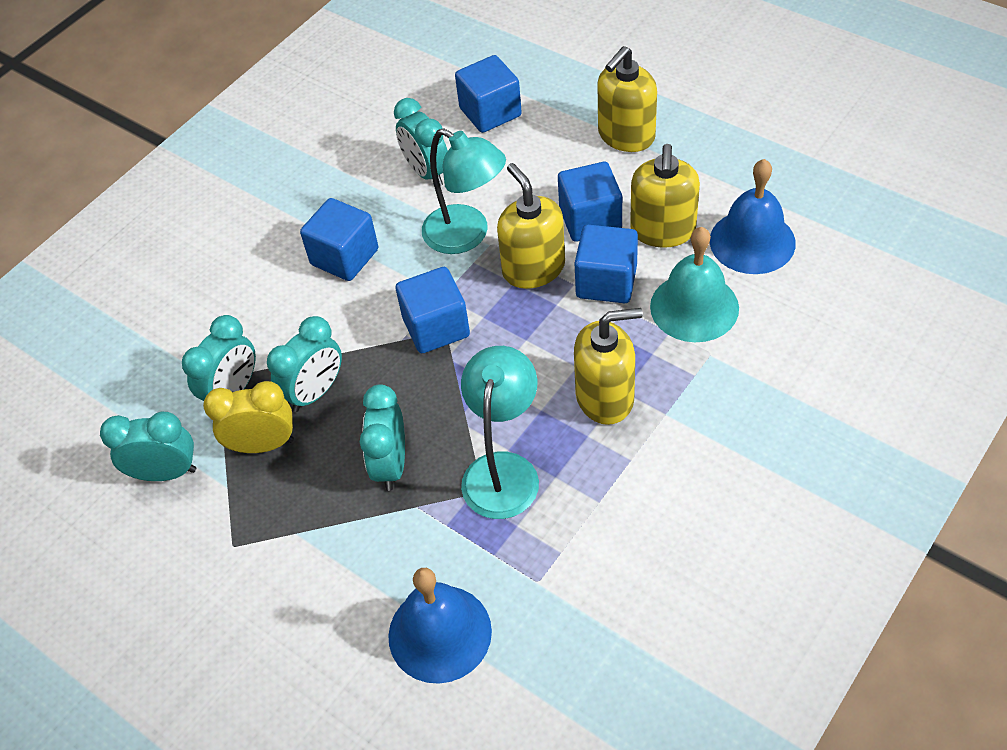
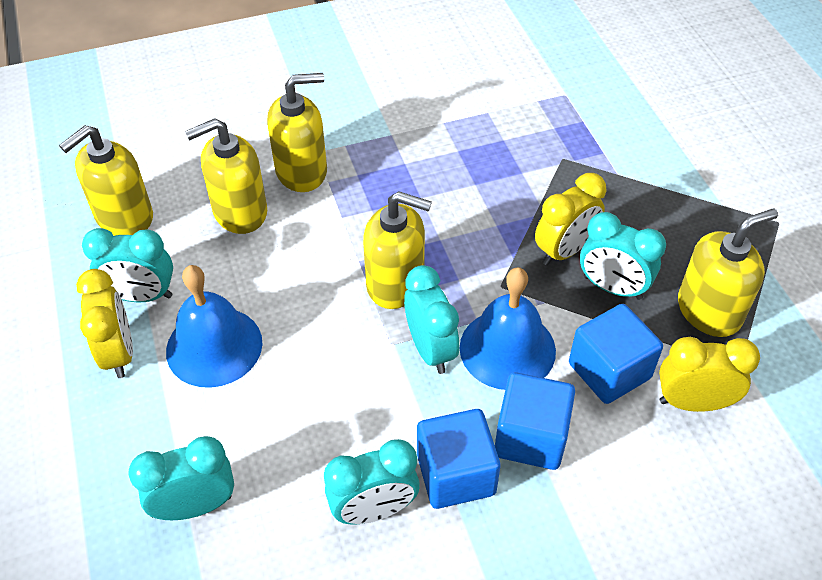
blue cube: 5 -> 3
turquoise bell: 1 -> 0
turquoise lamp: 2 -> 0
yellow clock: 1 -> 3
yellow soap dispenser: 4 -> 5

